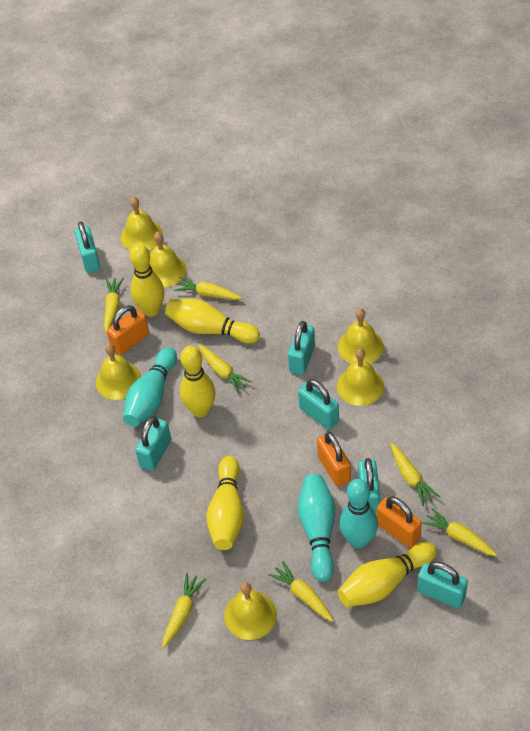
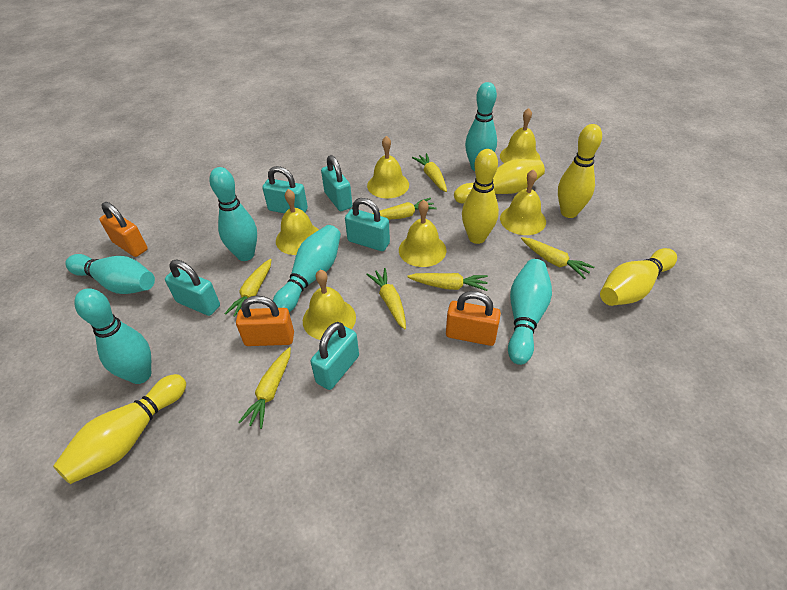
turquoise bowling pin: 3 -> 6
turquoise padlock: 6 -> 5

